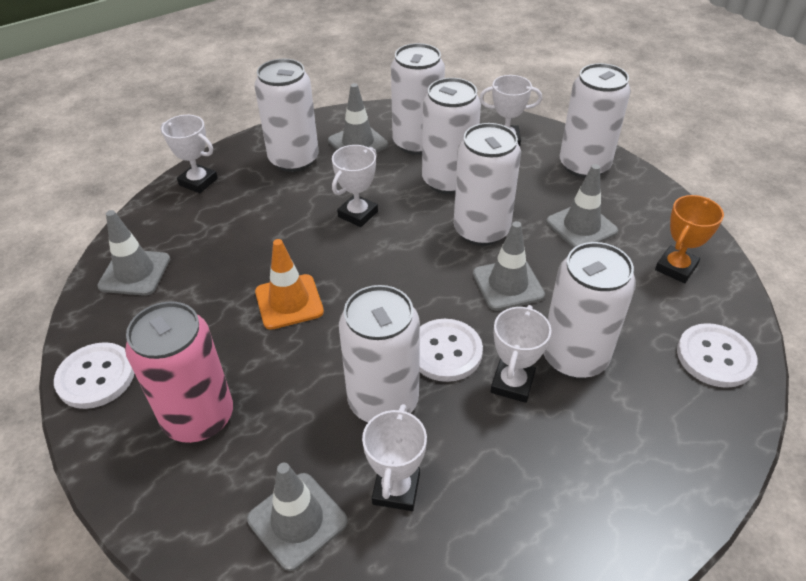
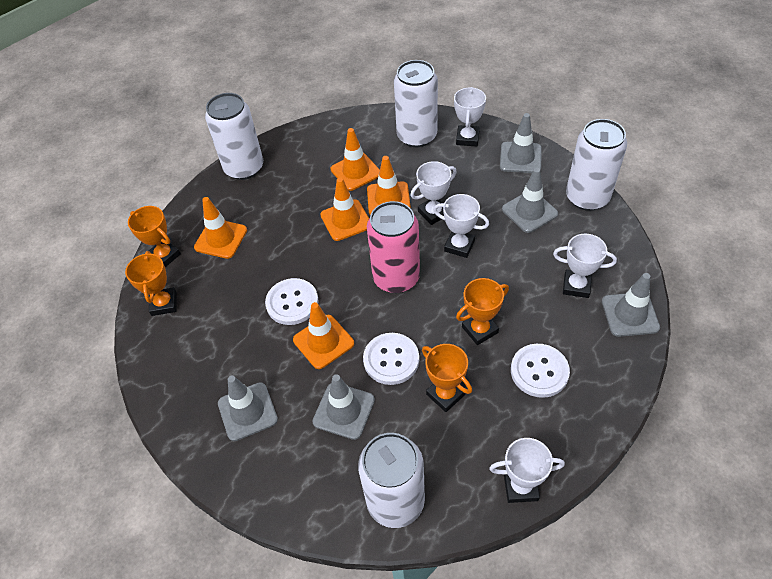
orange traffic cone: 1 -> 5
orange trophy: 1 -> 4
white can: 7 -> 4

